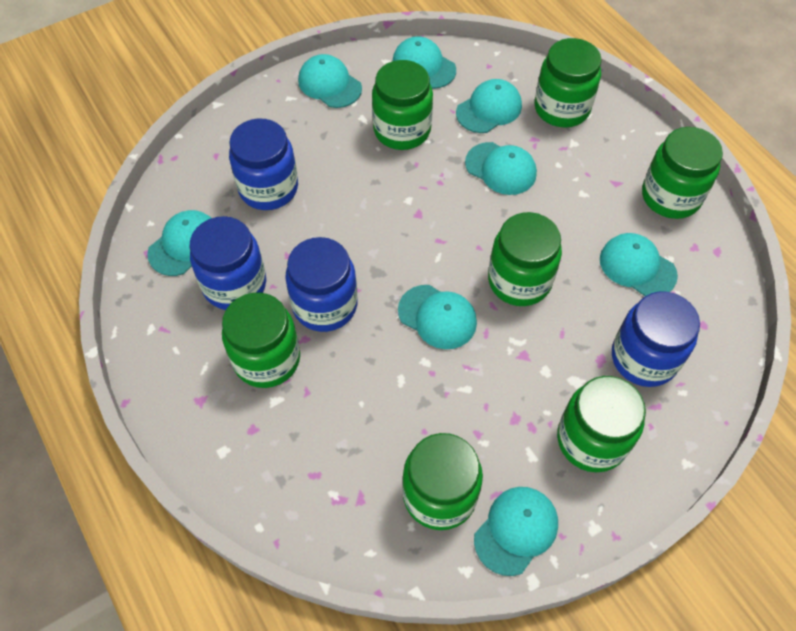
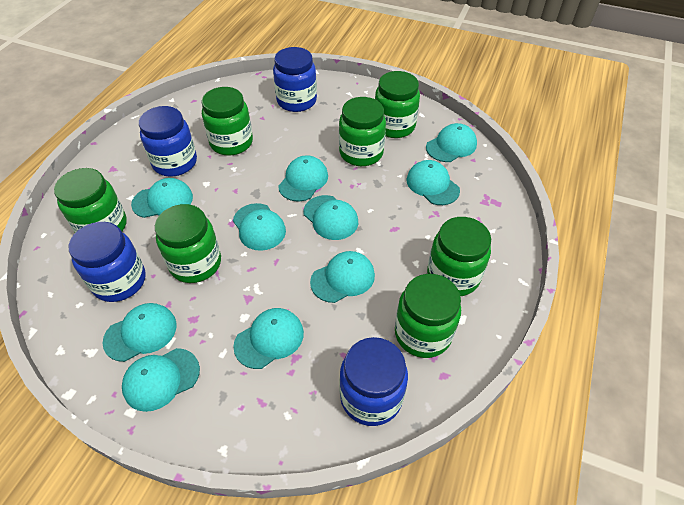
turquoise cap: 8 -> 10

